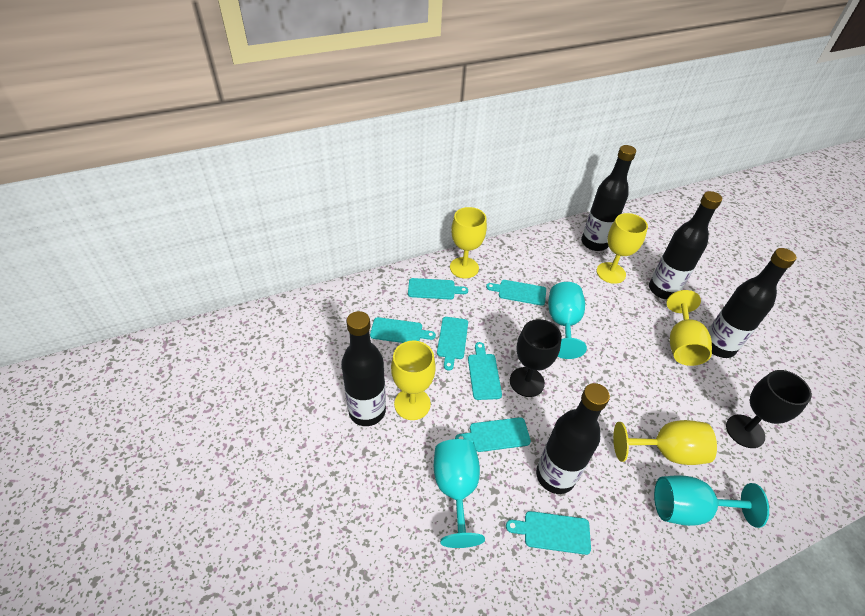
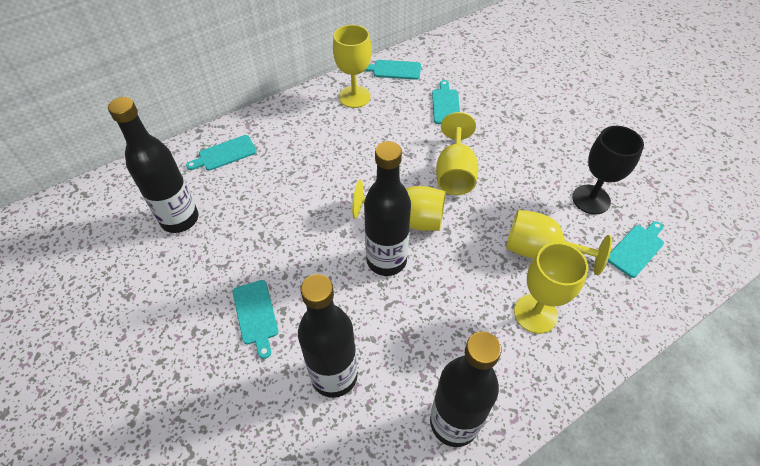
black bottle: 5 -> 4
black goblet: 2 -> 1
turquoise cutting board: 7 -> 5
turquoise goblet: 3 -> 0

